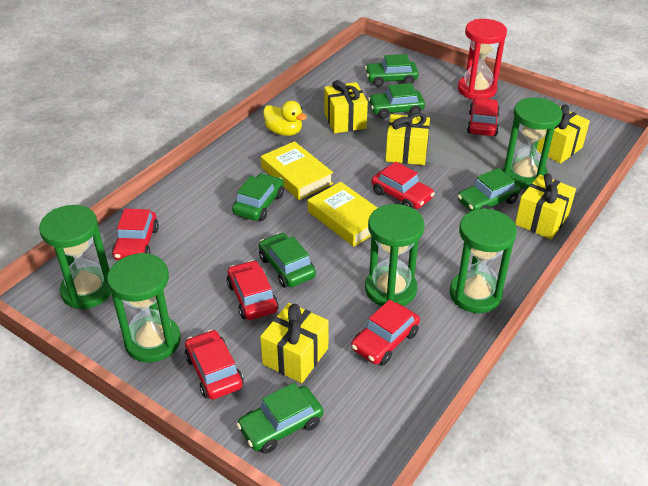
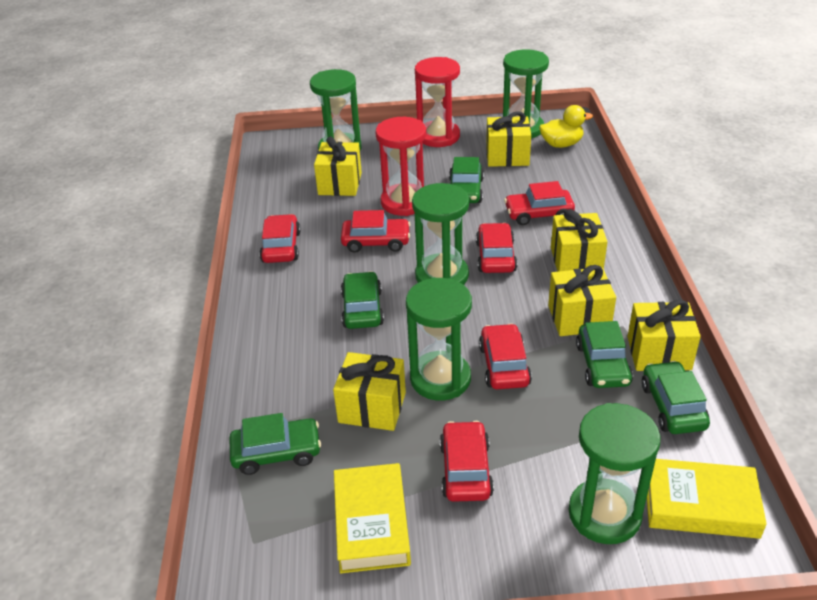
green car: 6 -> 5
red hourglass: 1 -> 2
yellow gift: 5 -> 6

